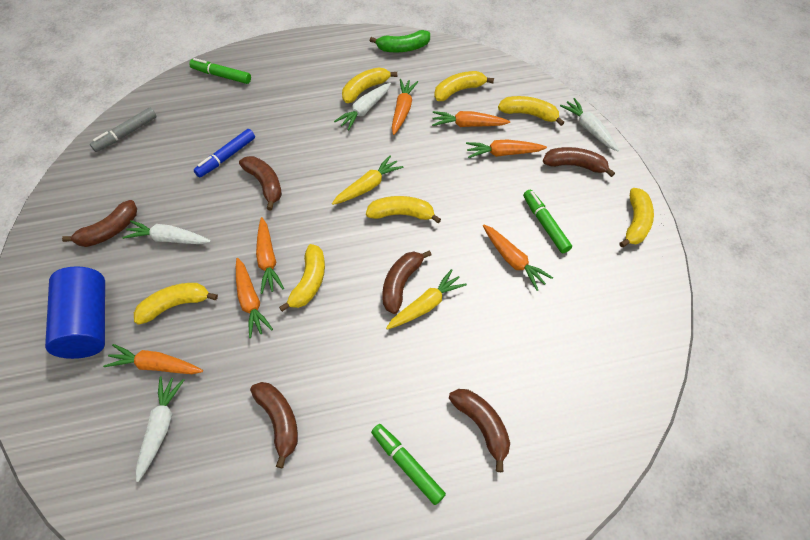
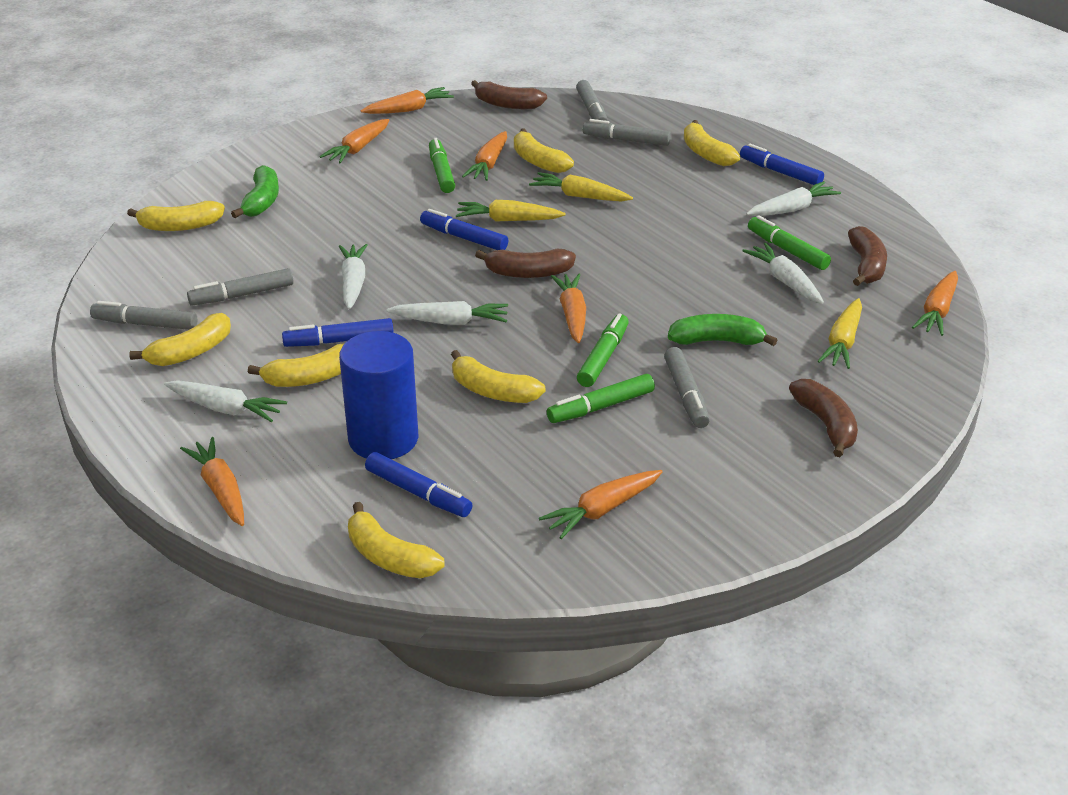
blue marker: 1 -> 4
brown banana: 6 -> 4
green banana: 1 -> 2
green marker: 3 -> 4
grey marker: 1 -> 5
white carrot: 4 -> 5
yellow carrot: 2 -> 3

